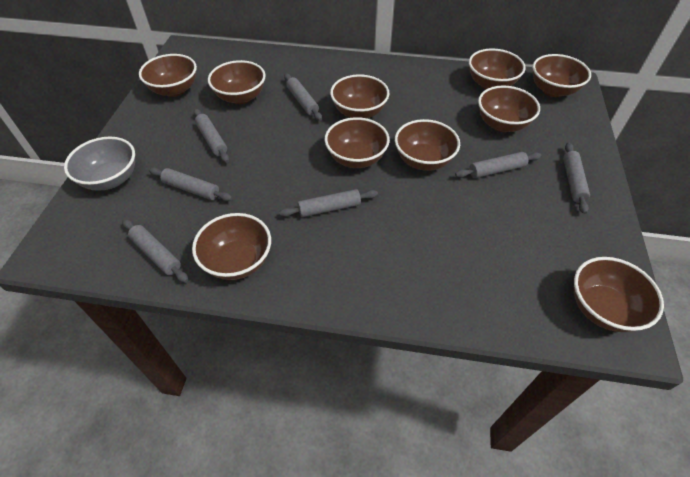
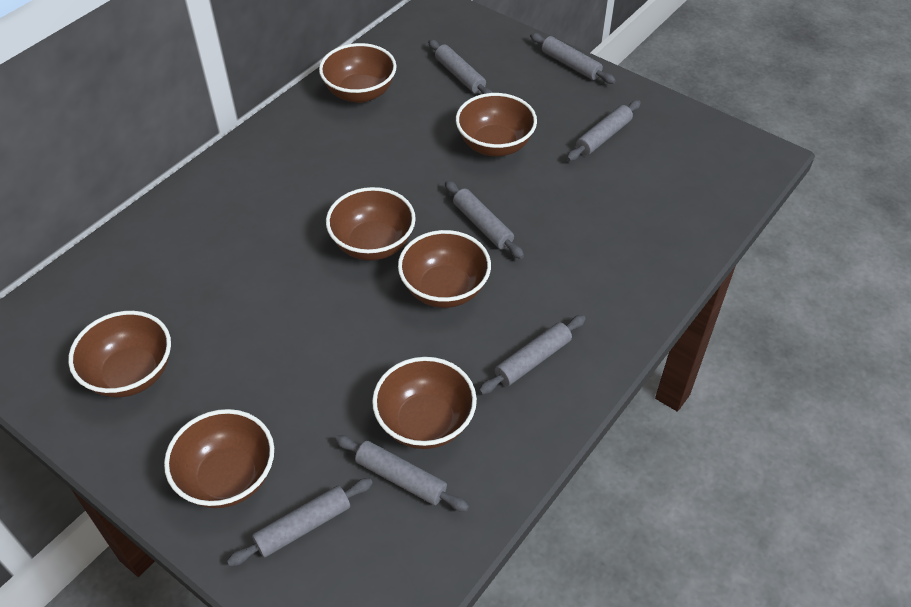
brown bowl: 10 -> 7
grey bowl: 1 -> 0

